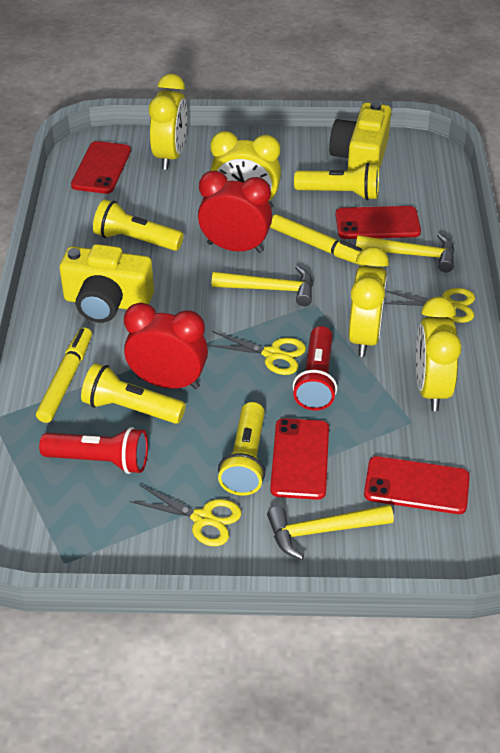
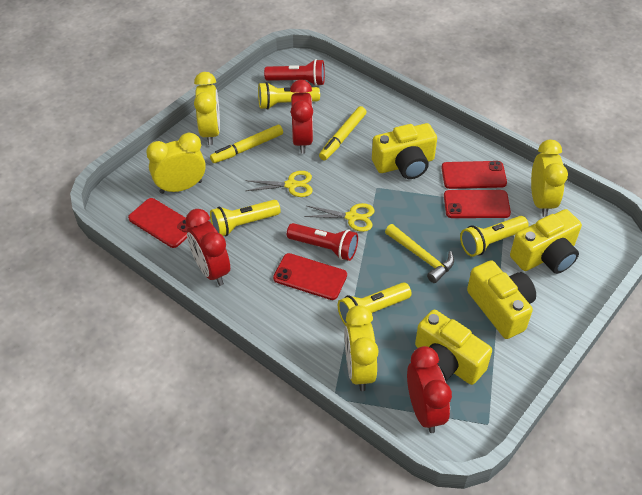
red clock: 2 -> 3
yellow camera: 2 -> 4
yellow hammer: 3 -> 1
yellow scissors: 3 -> 2

